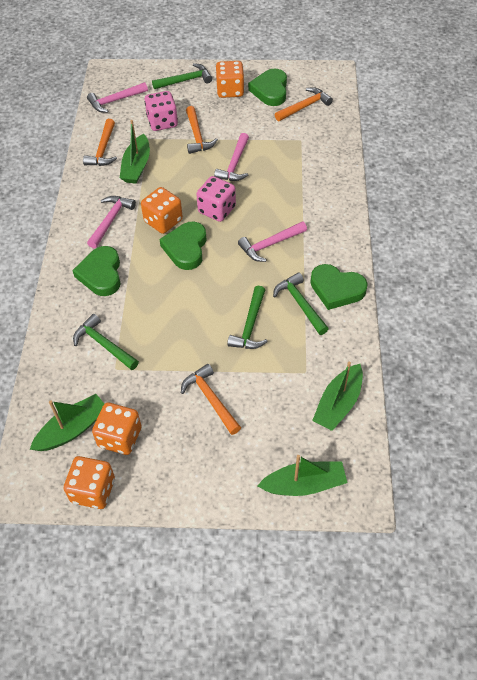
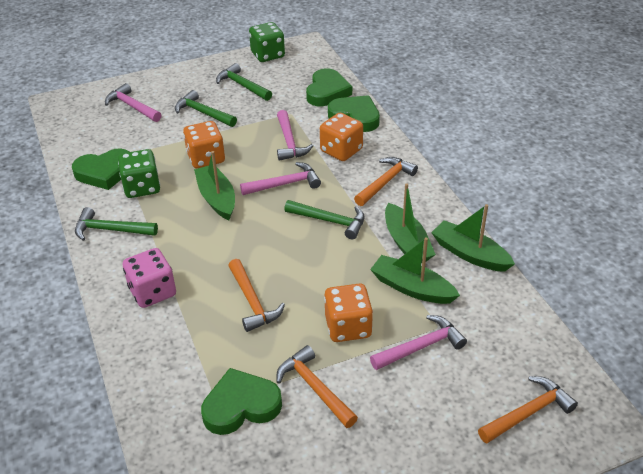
green dice: 0 -> 2
orange dice: 4 -> 3
pink dice: 2 -> 1

